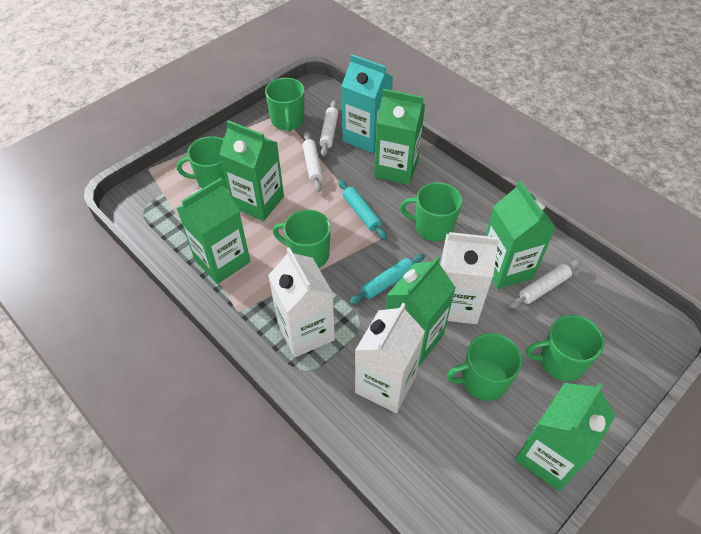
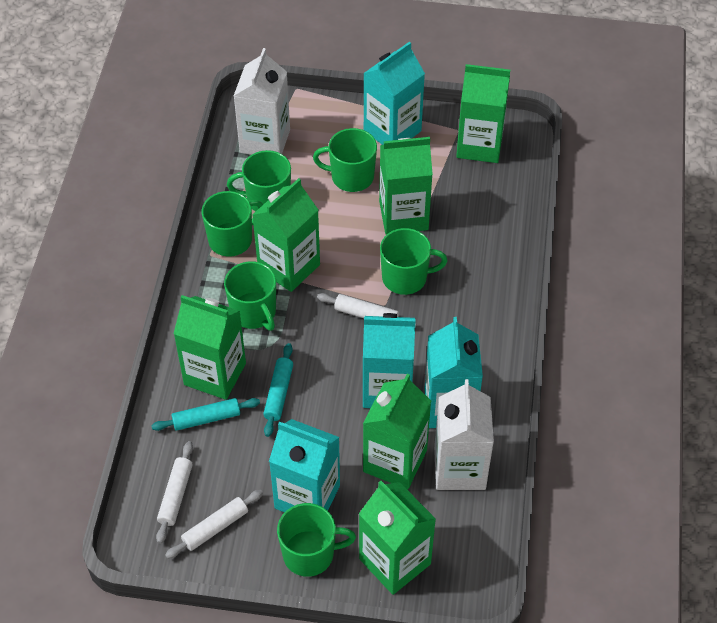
turquoise carton: 1 -> 4
white carton: 3 -> 2

